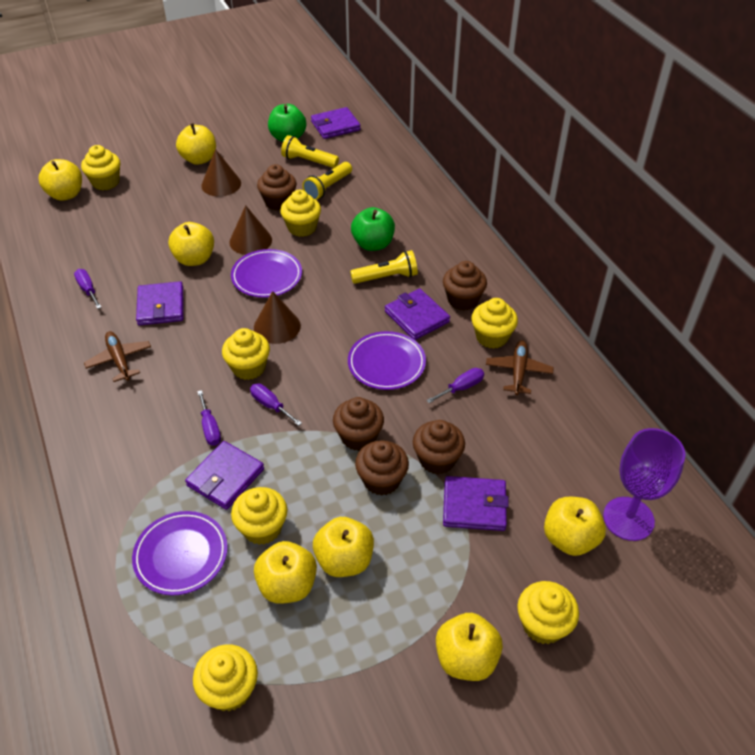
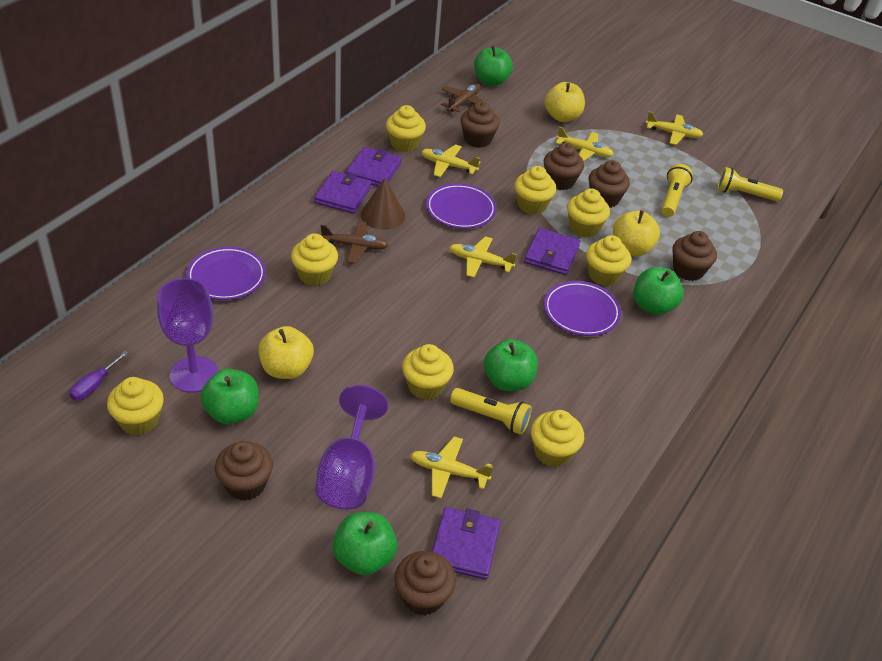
brown cone: 3 -> 1
brown cupcake: 5 -> 6
green apple: 2 -> 5
purple goblet: 1 -> 2
purple screwdriver: 4 -> 1
purple wallet: 5 -> 4
yellow apple: 7 -> 3
yellow cupcake: 7 -> 8
yellow plane: 0 -> 5

